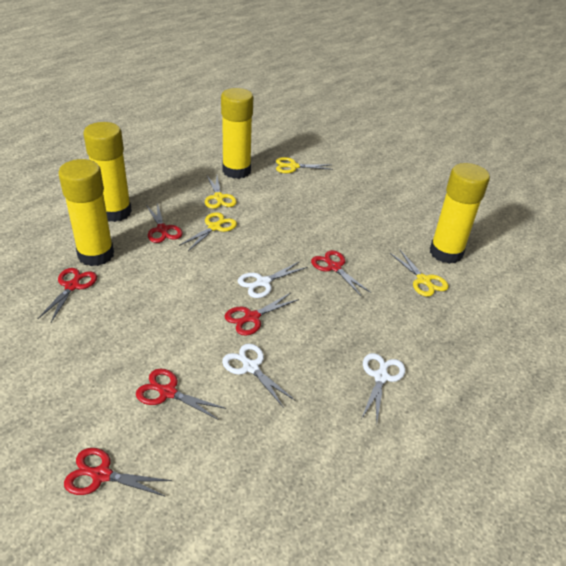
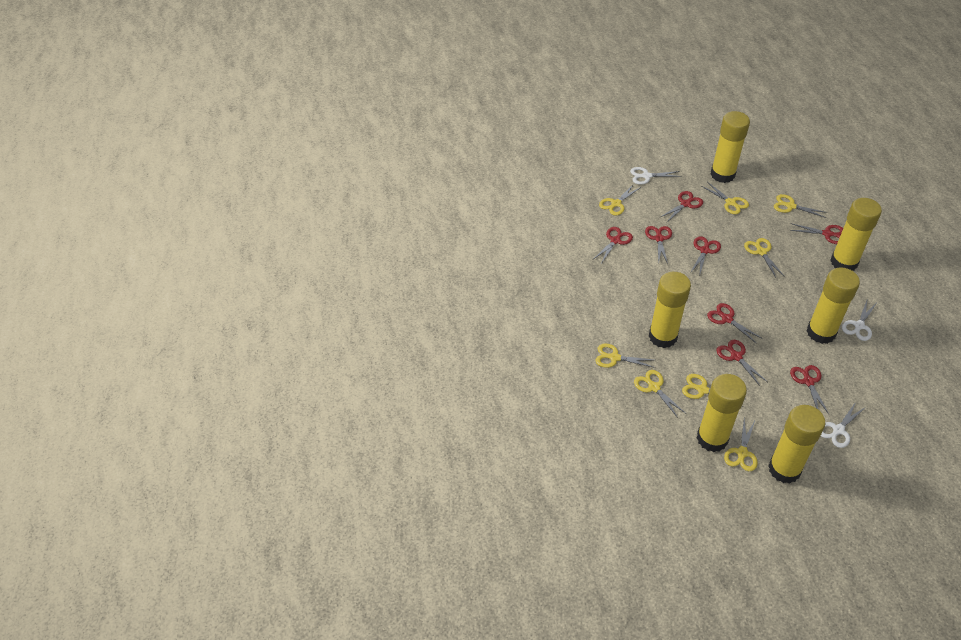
red scissors: 6 -> 8
yellow glue stick: 4 -> 6
yellow scissors: 4 -> 8

